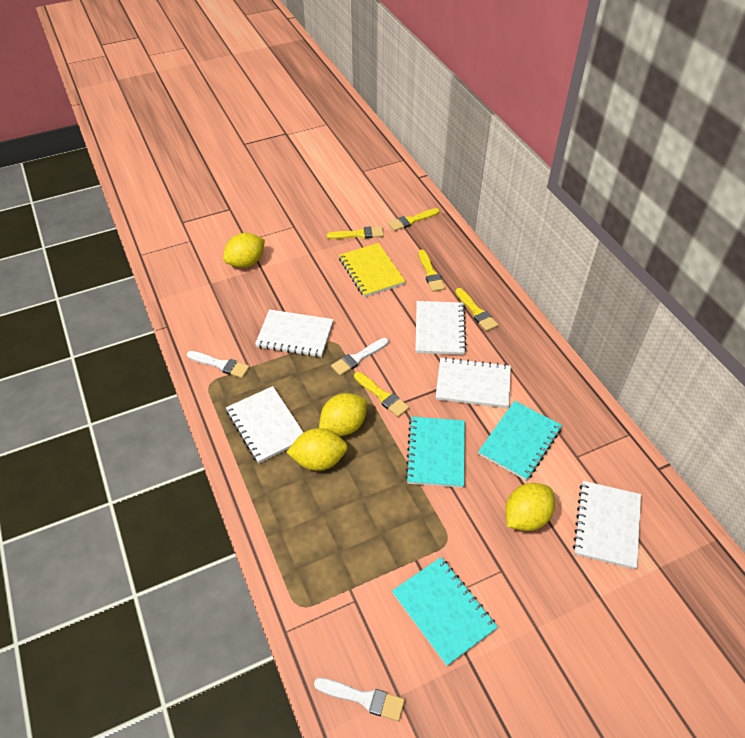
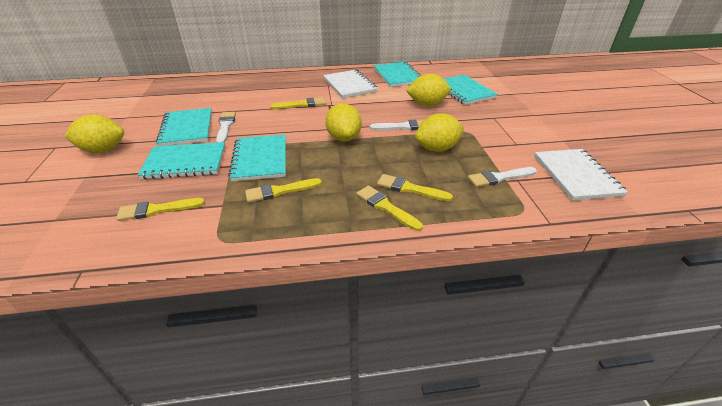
turquoise notebook: 3 -> 5
white notebook: 5 -> 2
yellow notebook: 1 -> 0

